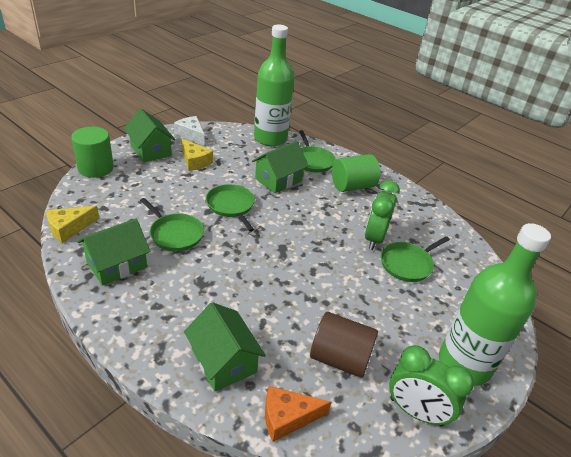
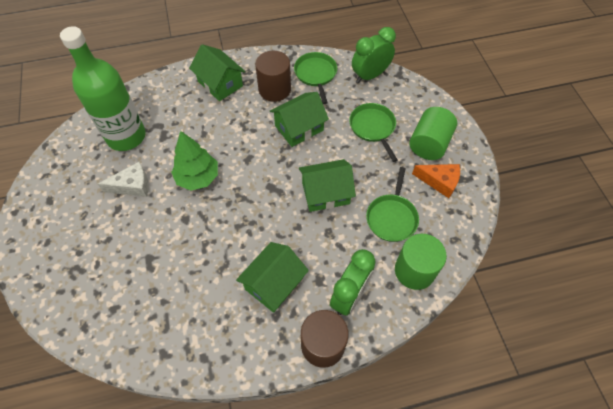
brown cylinder: 1 -> 2
green bottle: 2 -> 1
green pan: 4 -> 3
green tree: 0 -> 1
yellow cheese: 2 -> 0

